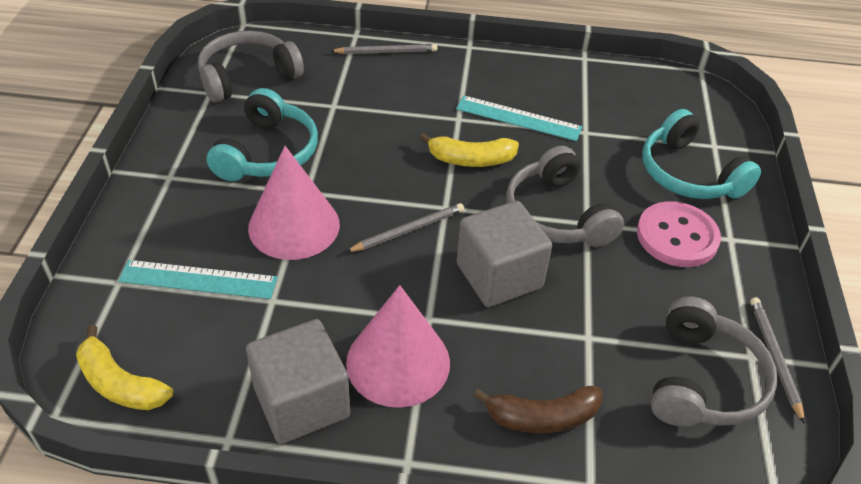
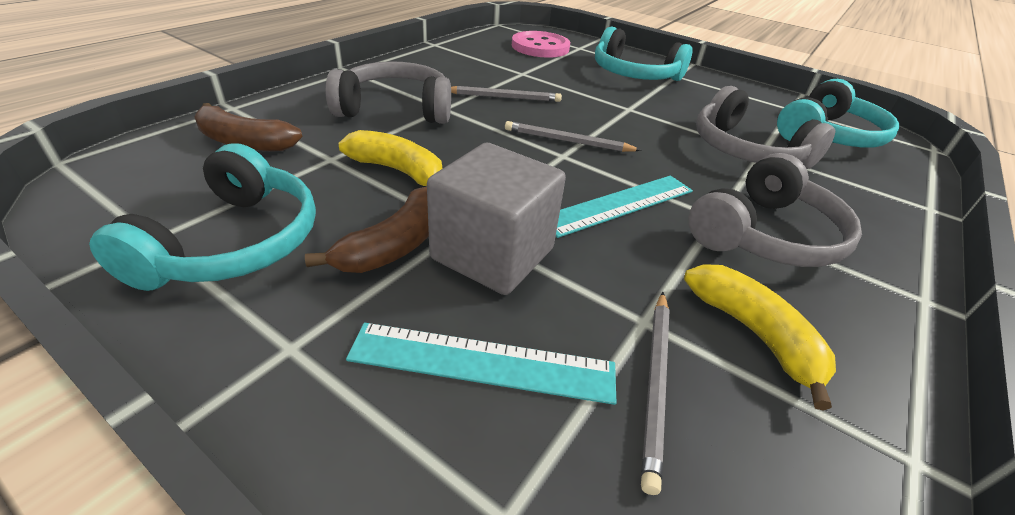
brown banana: 1 -> 2
grey cube: 2 -> 1
pink cone: 2 -> 0
turquoise headphones: 2 -> 3

